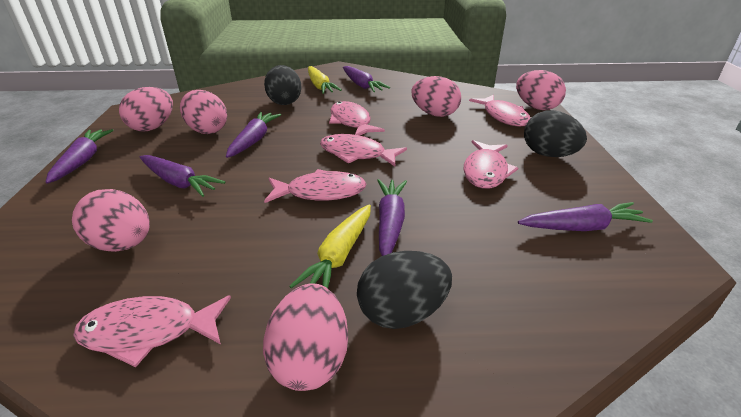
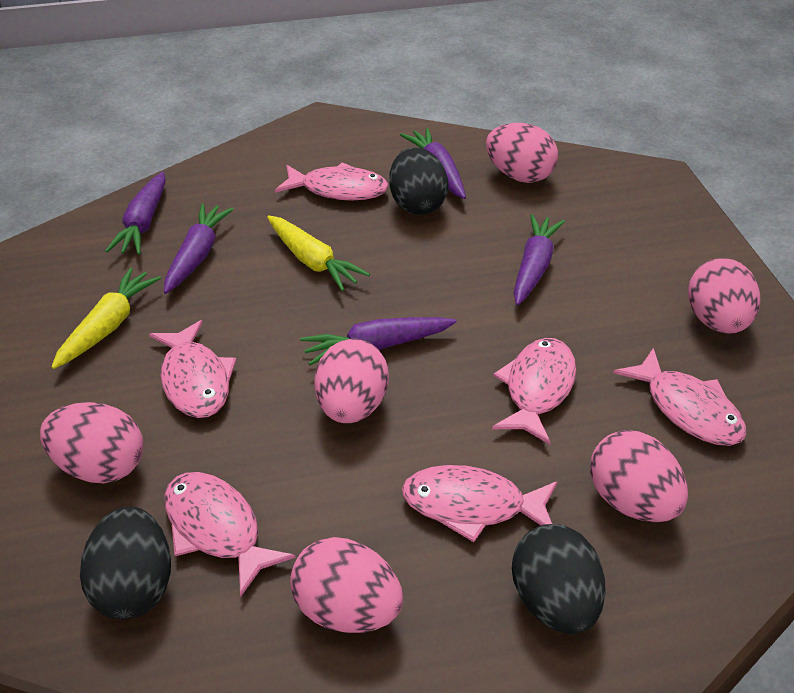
purple carrot: 6 -> 5

